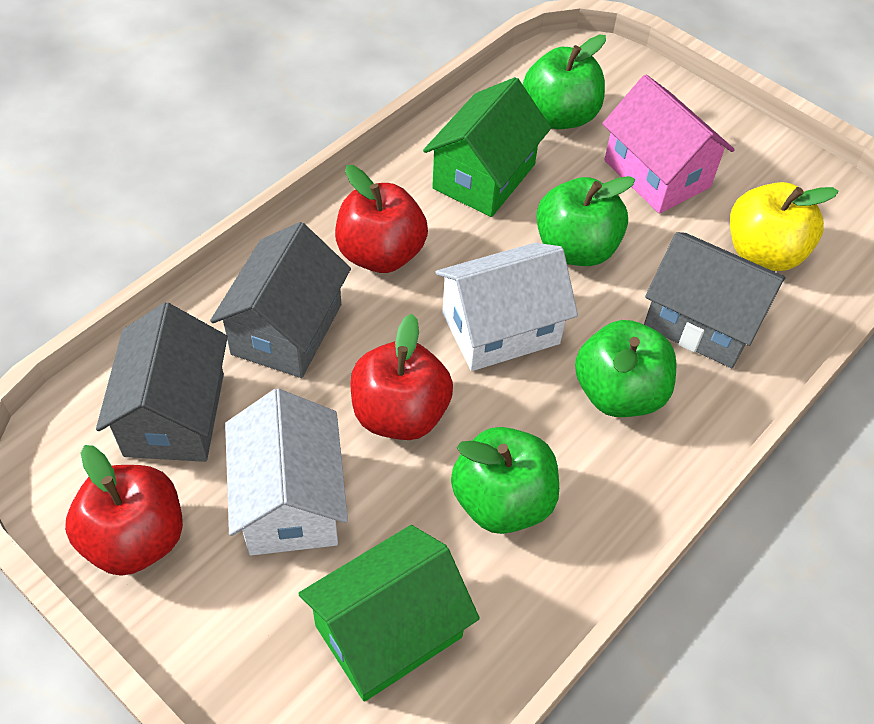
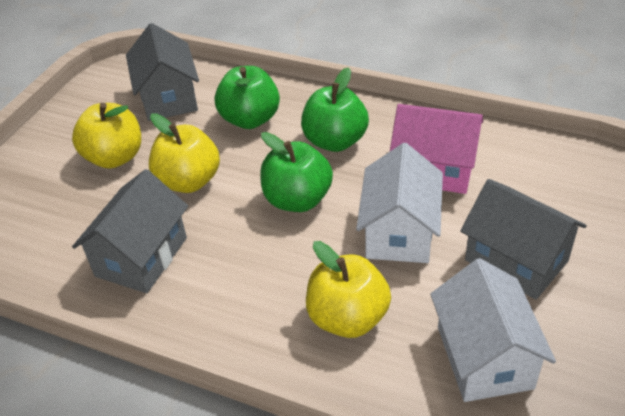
green apple: 4 -> 3
green house: 2 -> 0
red apple: 3 -> 0
yellow apple: 1 -> 3

